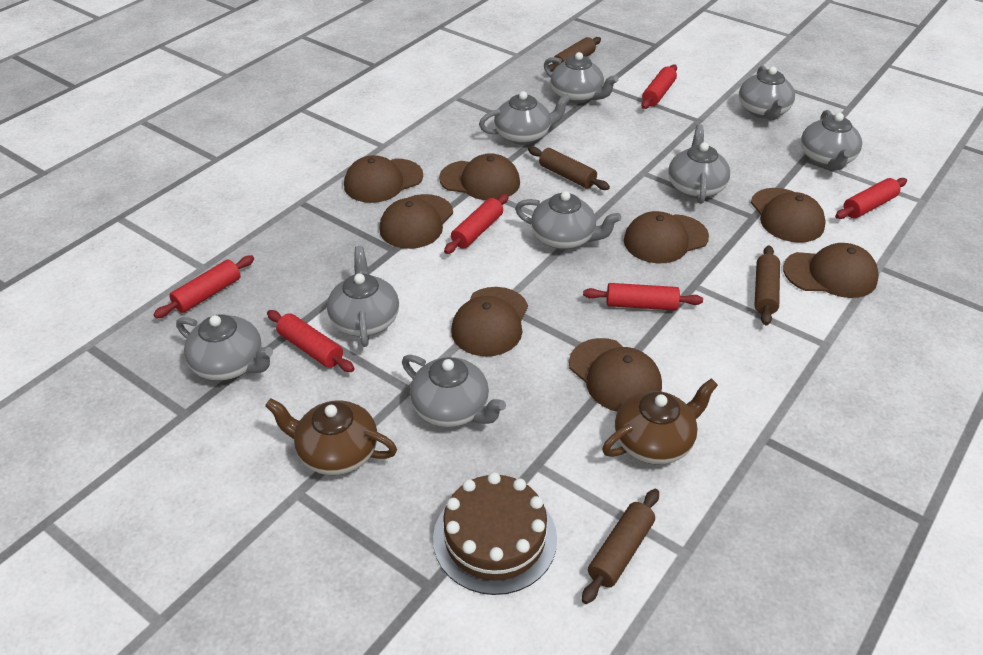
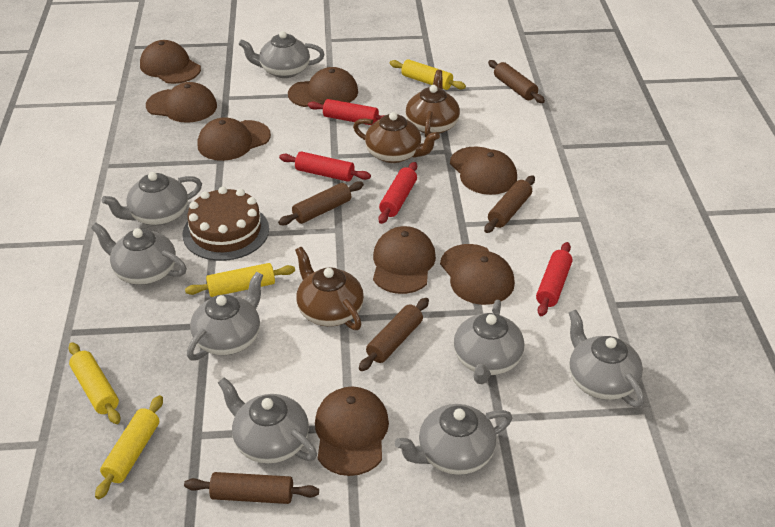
brown rolling pin: 4 -> 5
brown teapot: 2 -> 3
grey teapot: 9 -> 8
red rolling pin: 6 -> 4
yellow rolling pin: 0 -> 4

